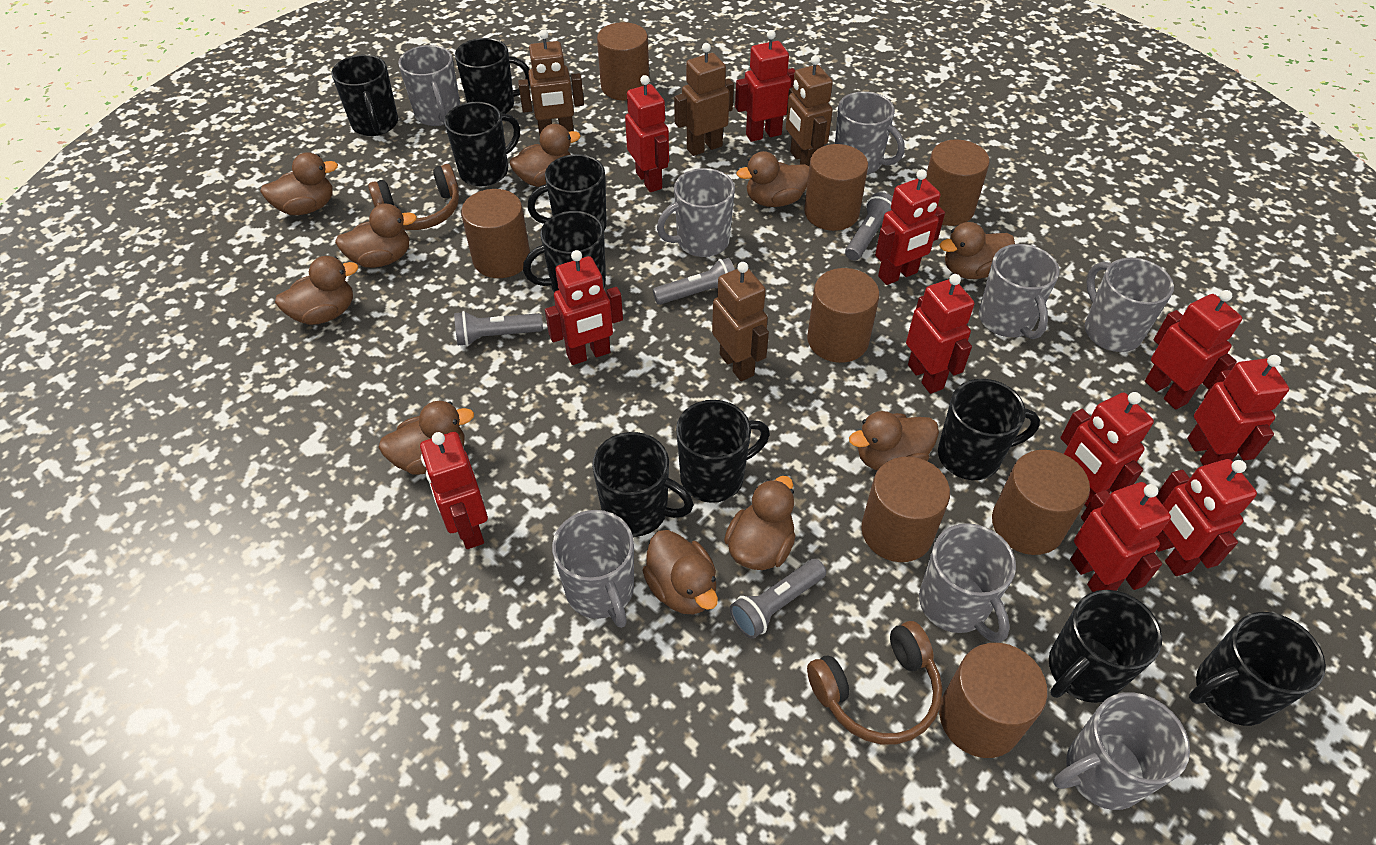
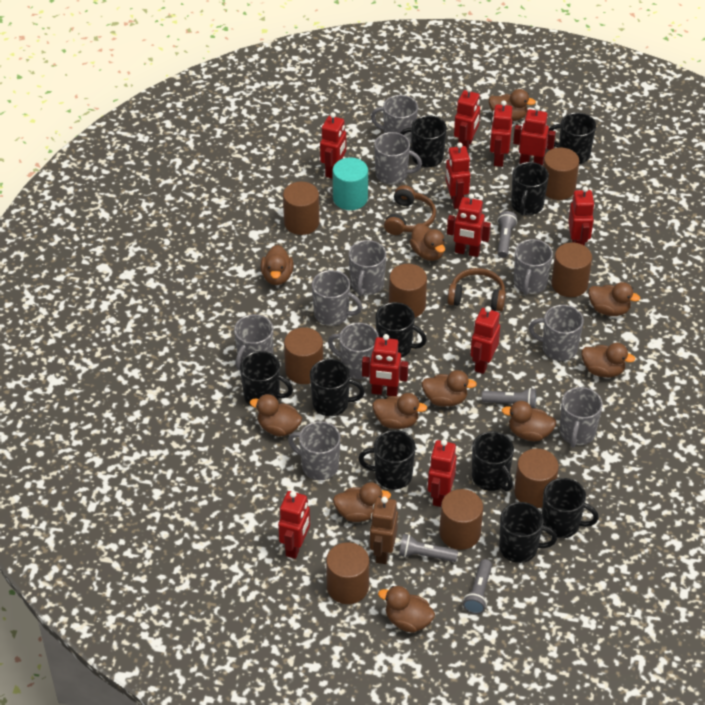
brown duck: 10 -> 11
brown robot: 4 -> 1
grey mug: 8 -> 10
turquoise cylinder: 0 -> 1

